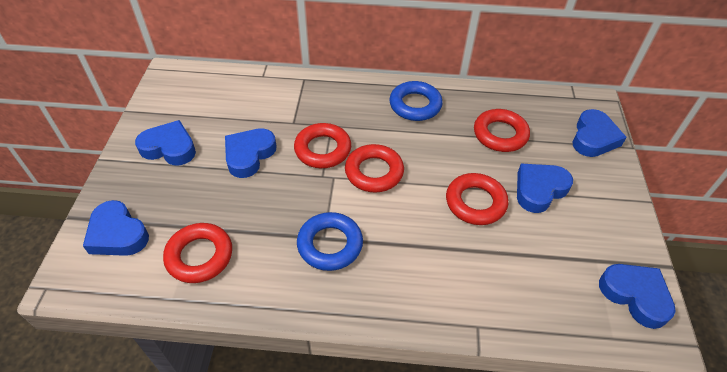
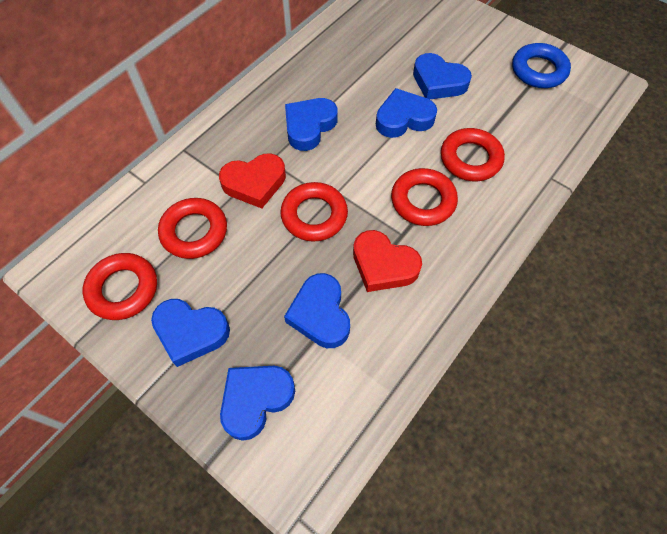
blue ring: 2 -> 1
red heart: 0 -> 2

